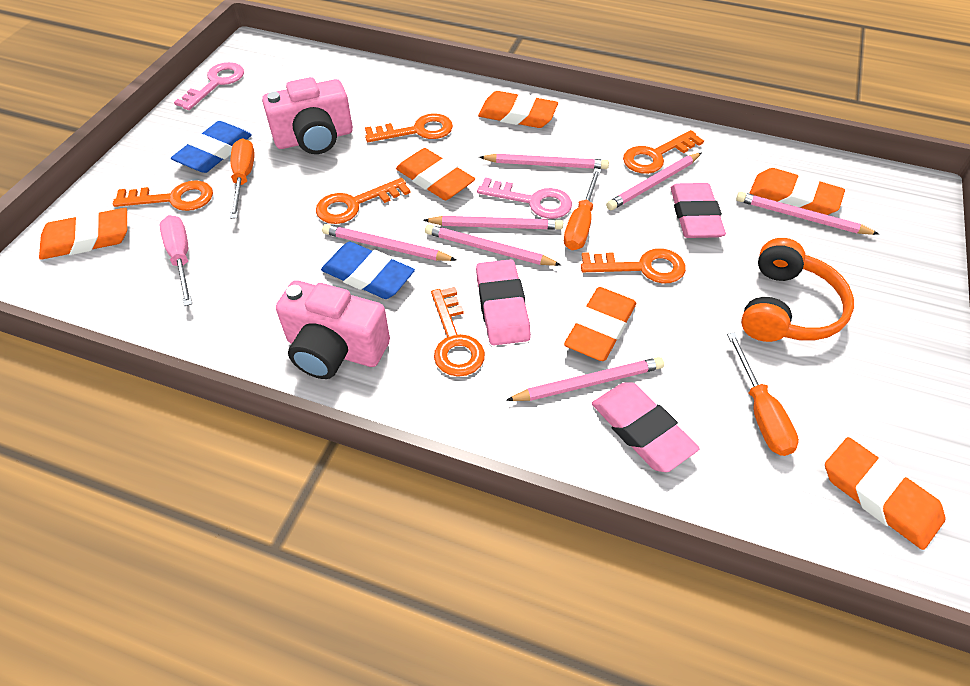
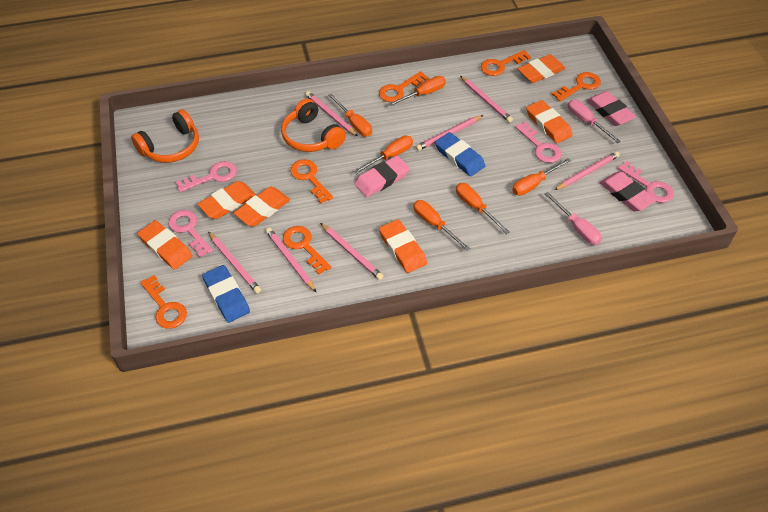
orange headphones: 1 -> 2
orange screwdriver: 3 -> 6
pink camera: 2 -> 0
pink key: 2 -> 4
pink screwdriver: 1 -> 2

